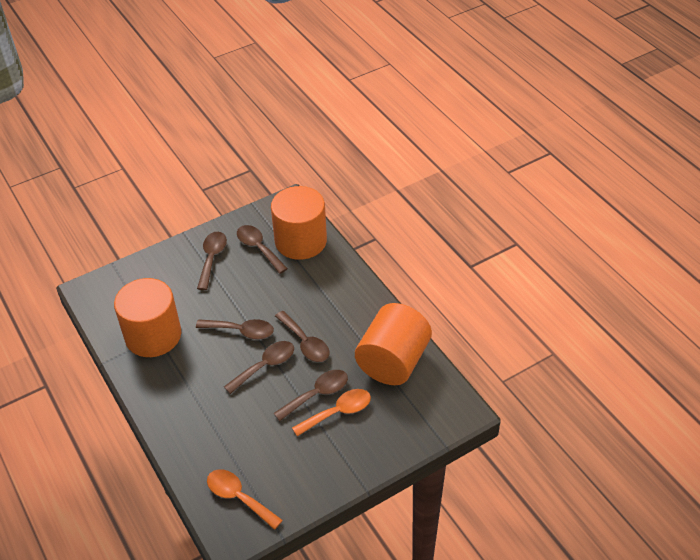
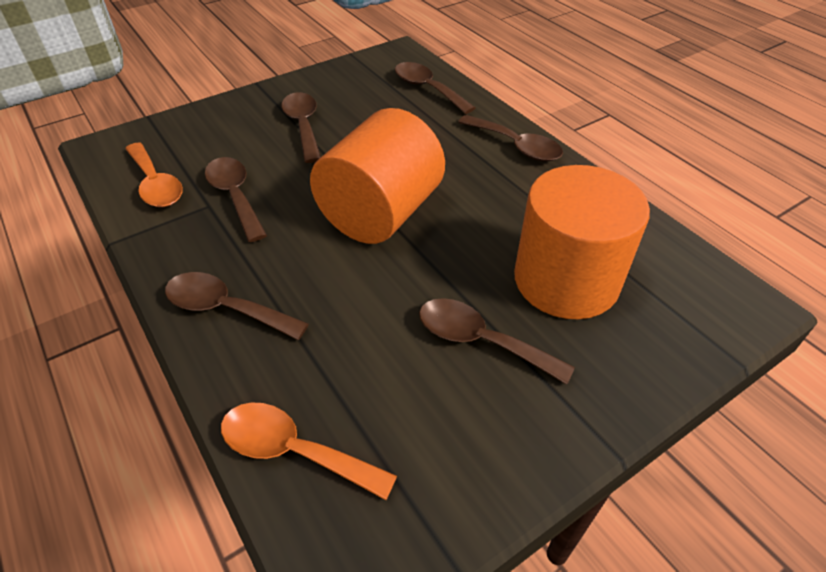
orange cylinder: 3 -> 2

